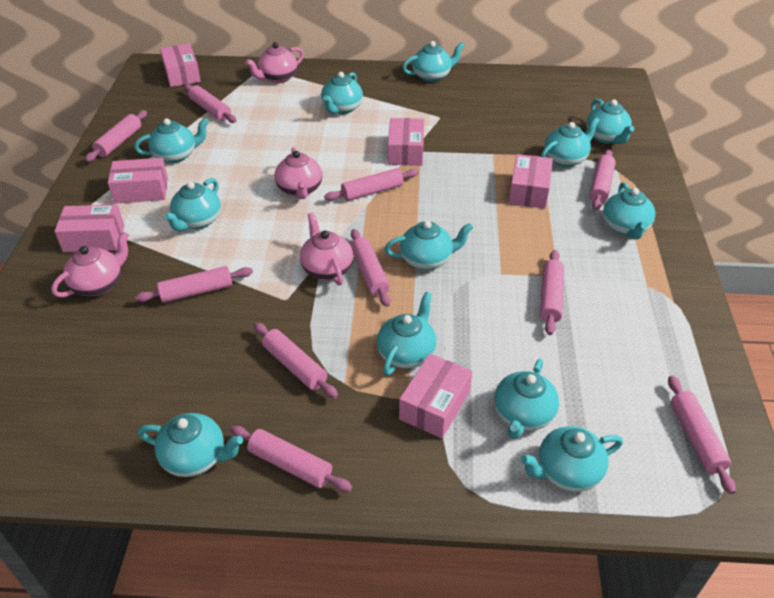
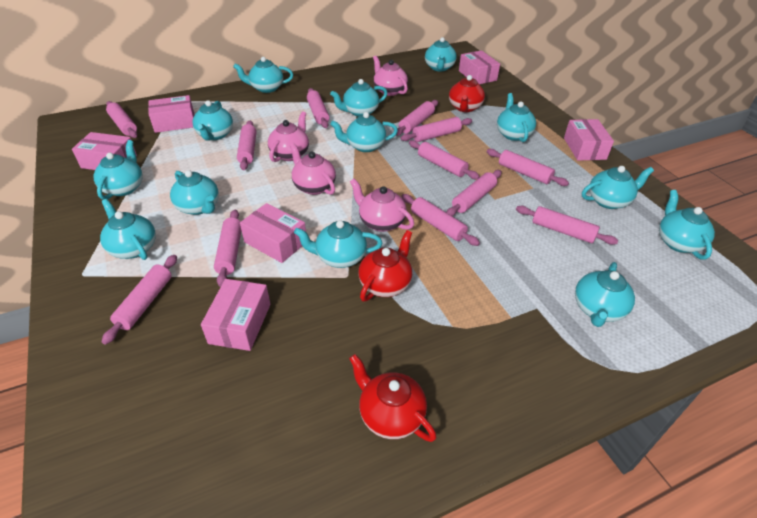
pink rolling pin: 10 -> 12
red teapot: 0 -> 3
turquoise teapot: 12 -> 13

